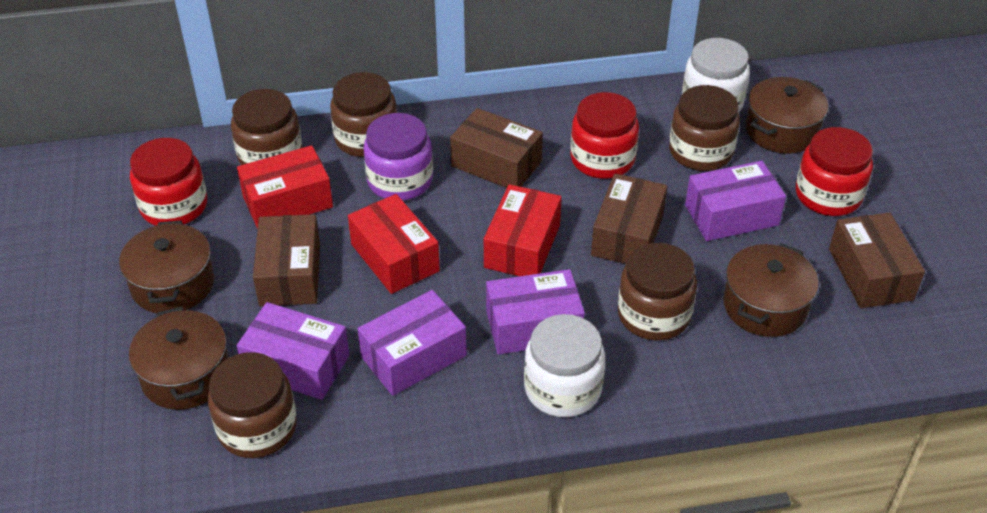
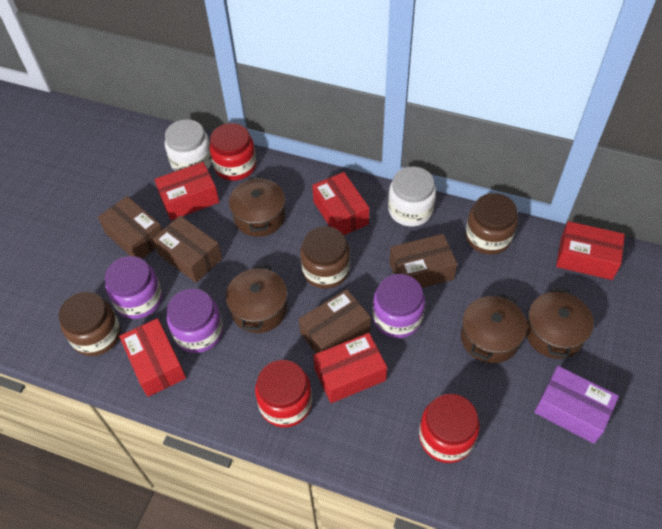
brown jar: 5 -> 3
purple box: 4 -> 1
purple jar: 1 -> 3
red box: 3 -> 5

